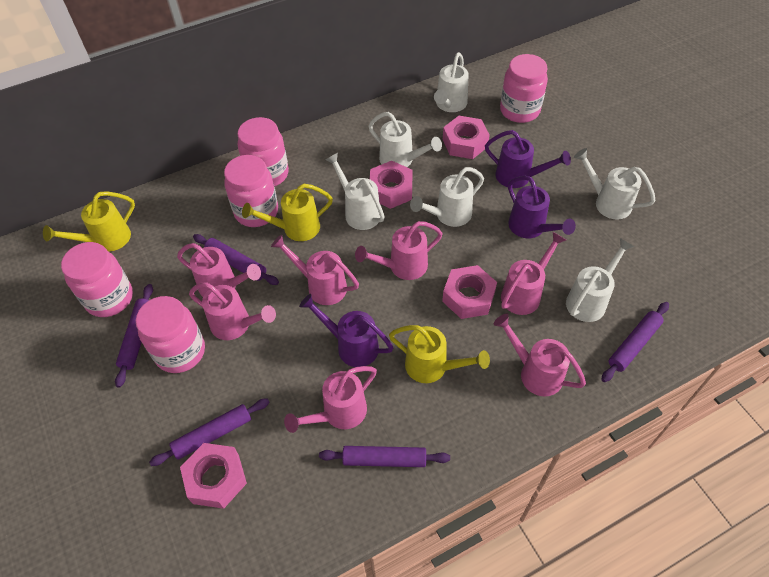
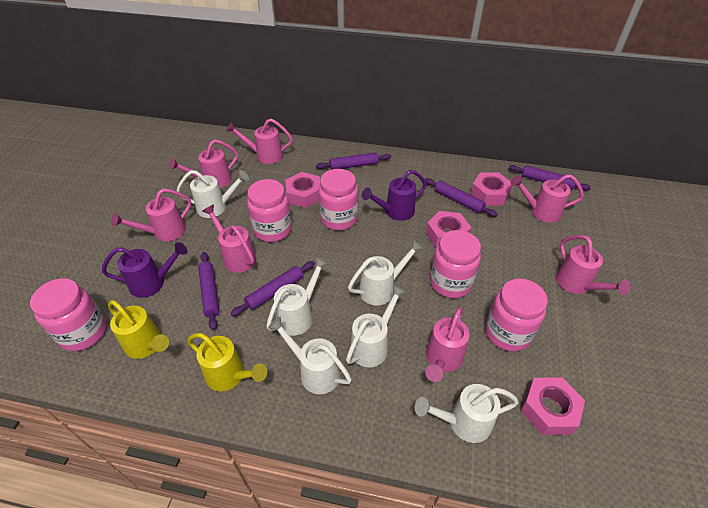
purple watering can: 3 -> 2
yellow watering can: 3 -> 2

